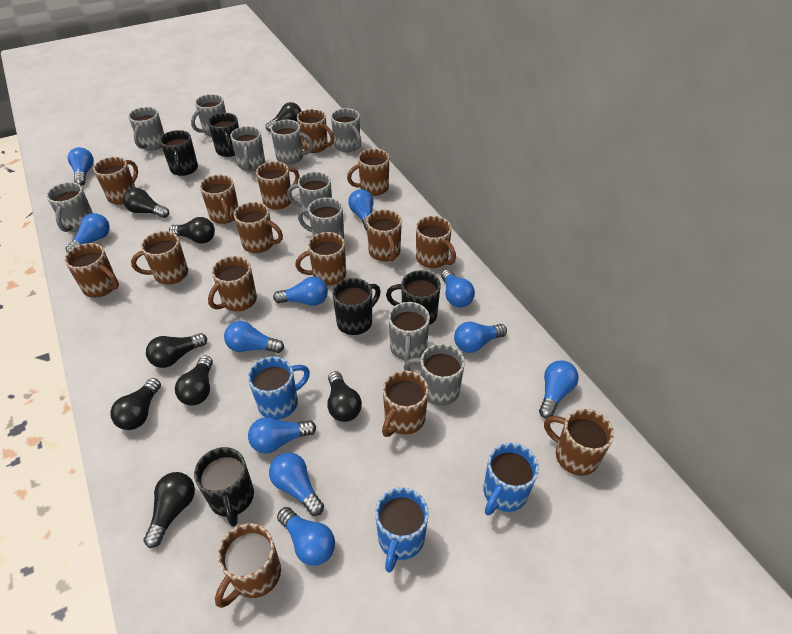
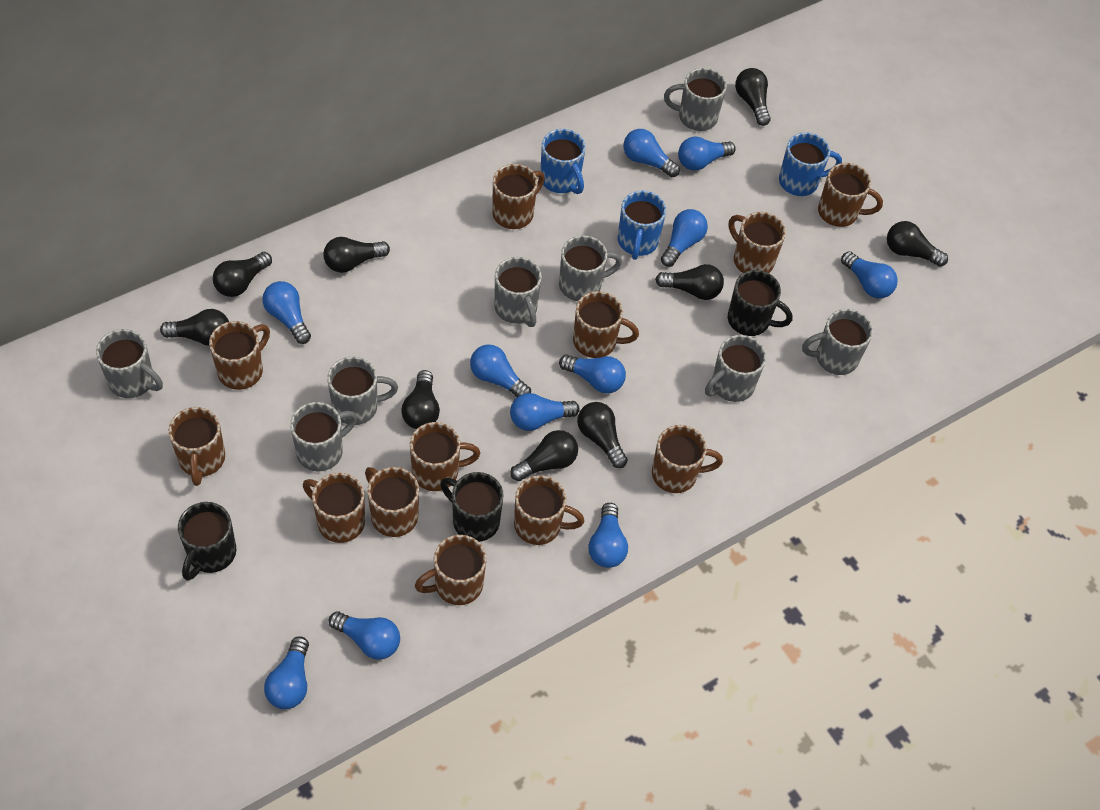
black light bulb: 8 -> 9
black mug: 5 -> 3
brown mug: 15 -> 12
grey mug: 10 -> 8

